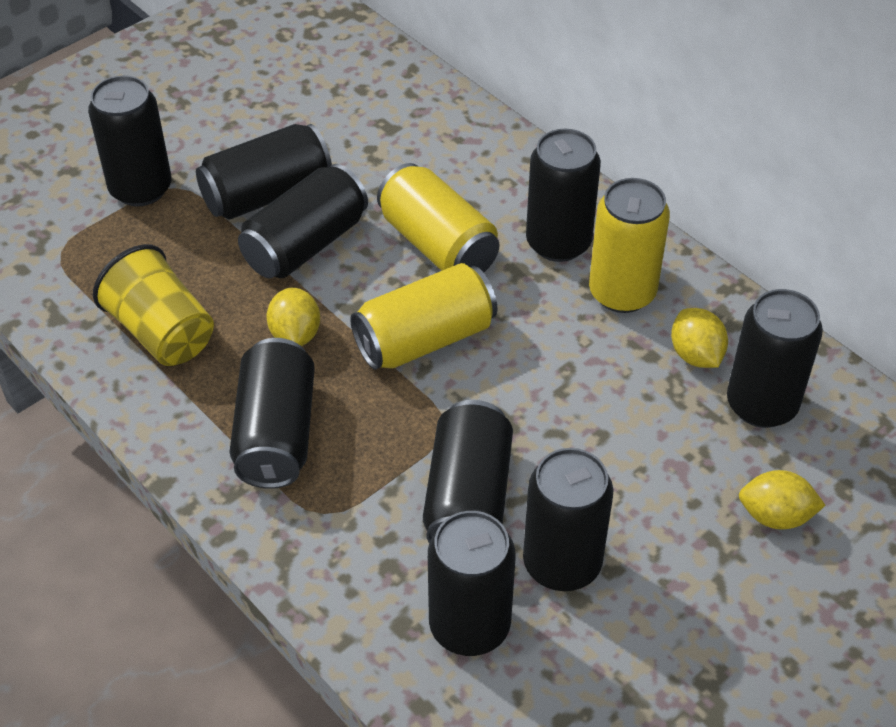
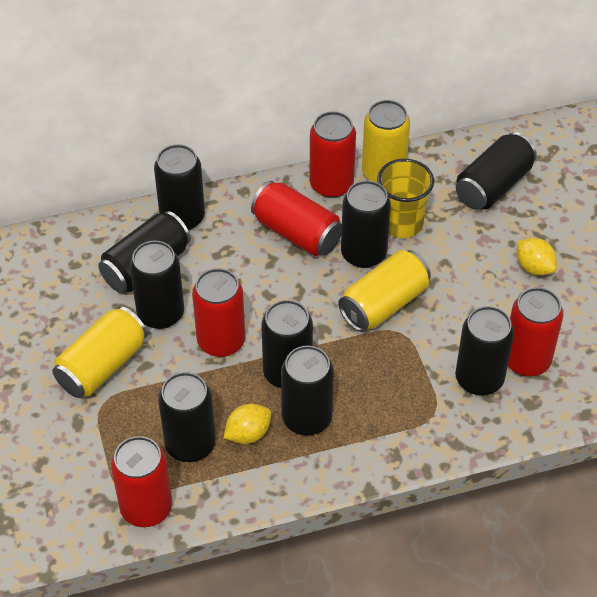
red can: 0 -> 5
yellow lemon: 3 -> 2

